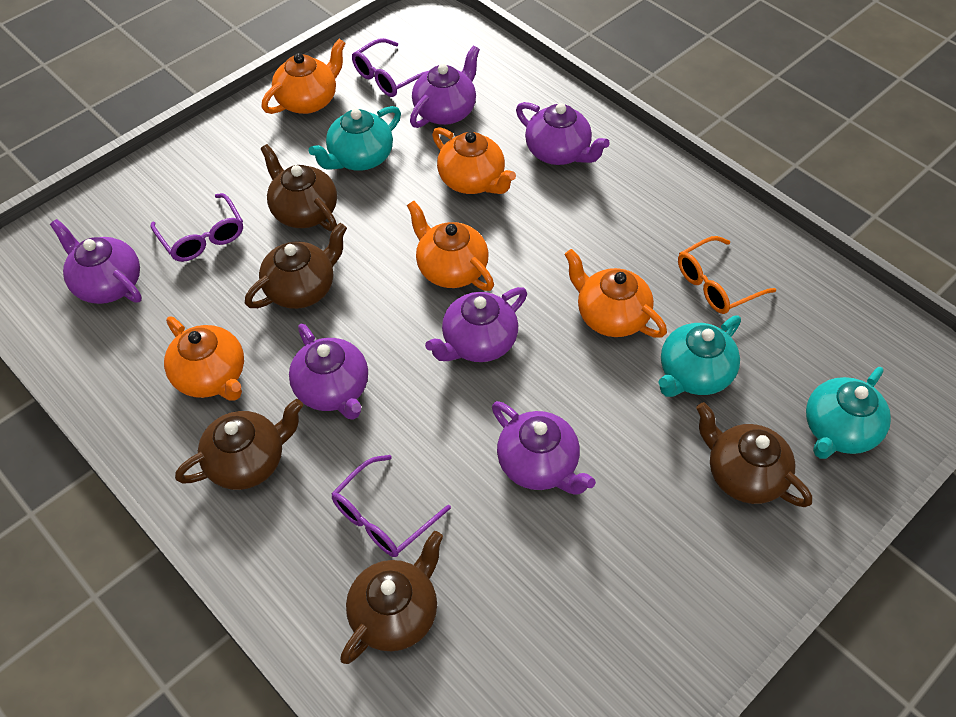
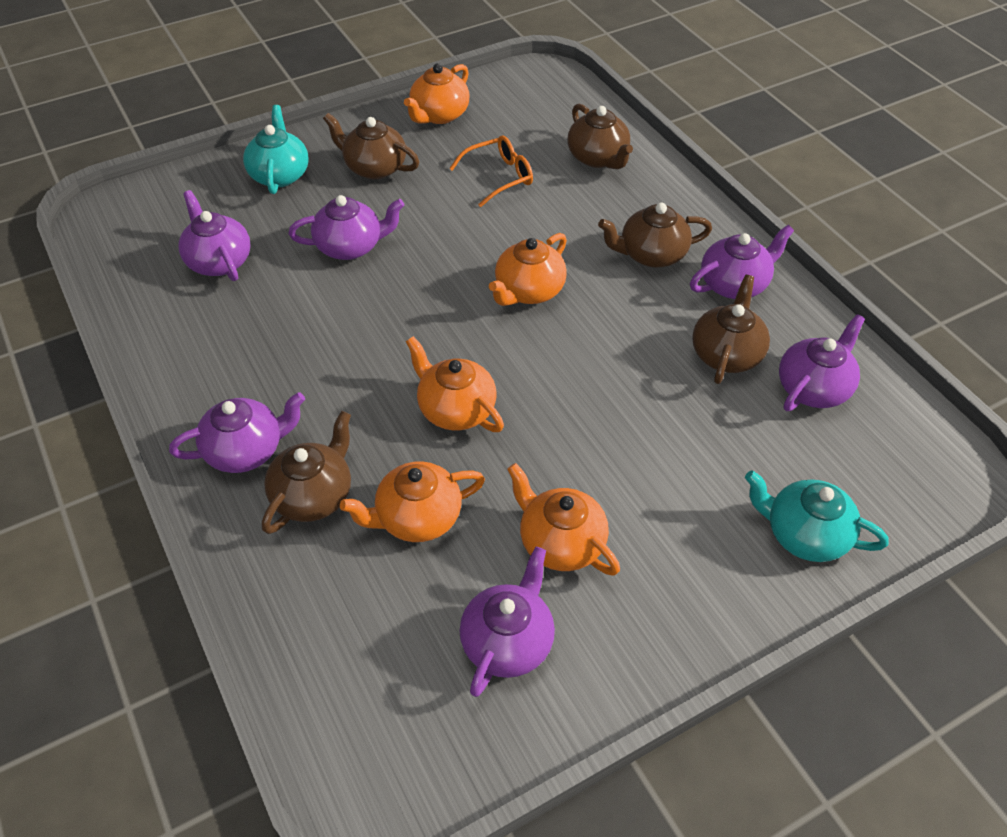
purple glasses: 3 -> 0
turquoise teapot: 3 -> 2

